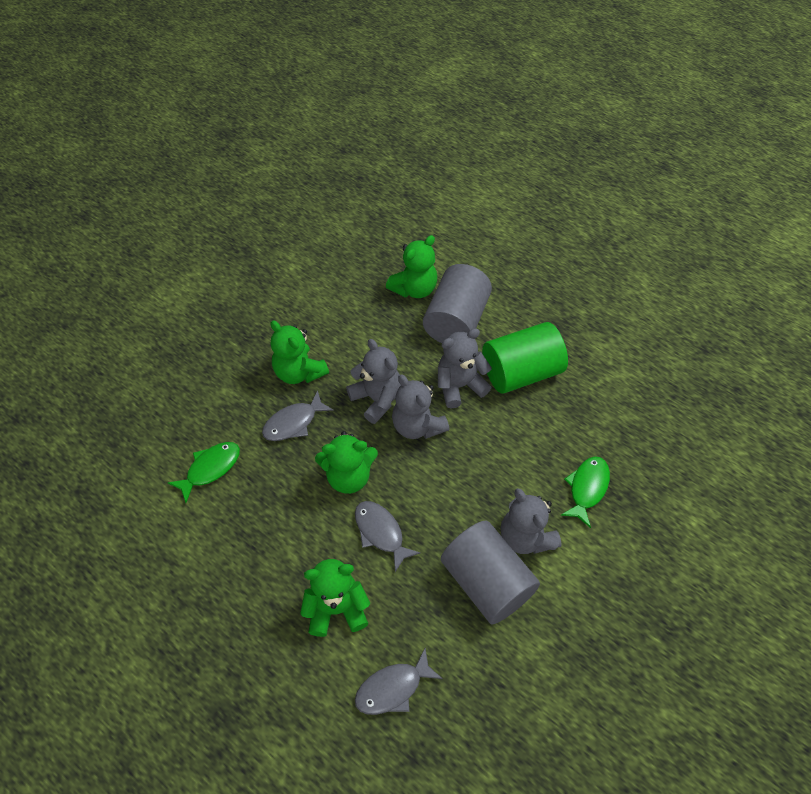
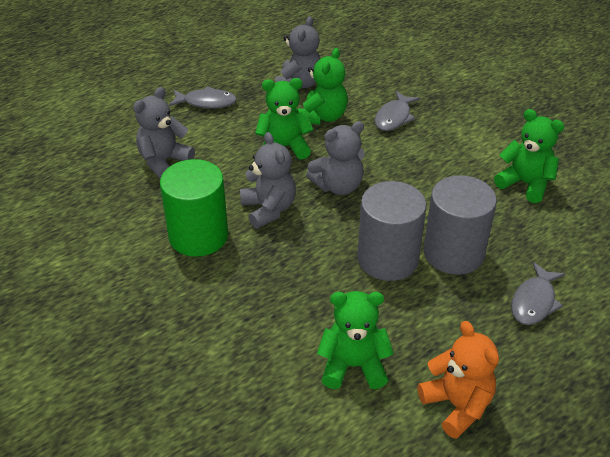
green fish: 2 -> 0
orange teddy bear: 0 -> 1

